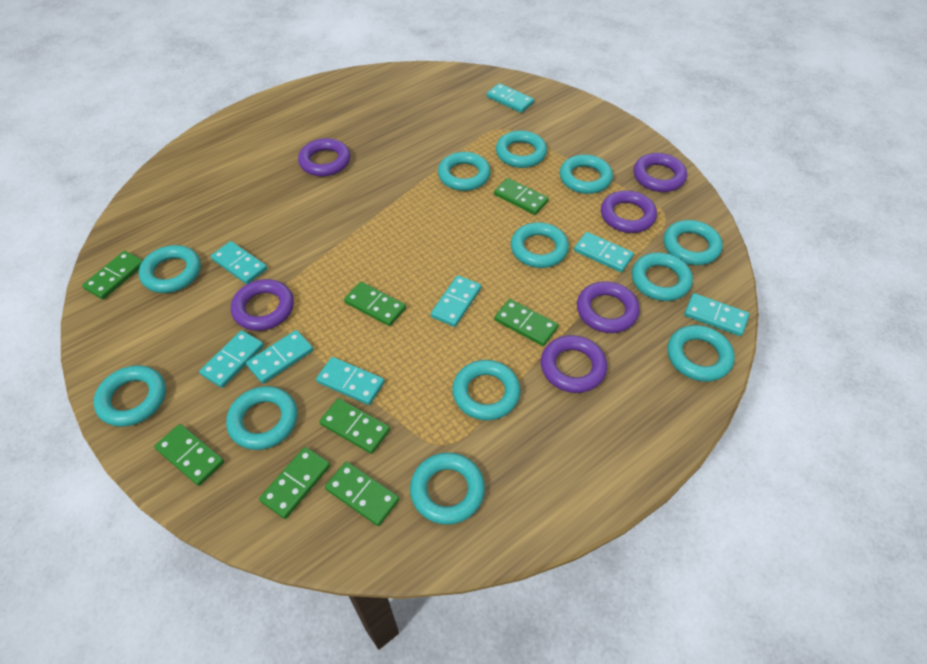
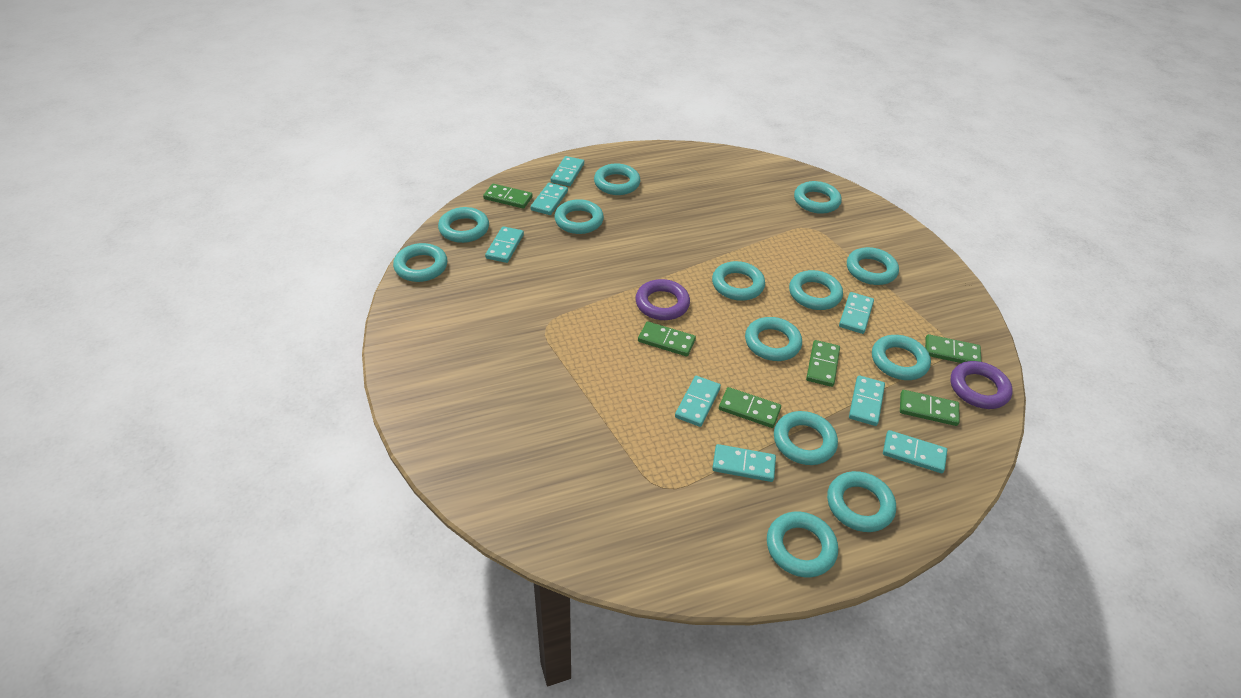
green domino: 8 -> 6
purple ring: 6 -> 2
turquoise ring: 12 -> 13

